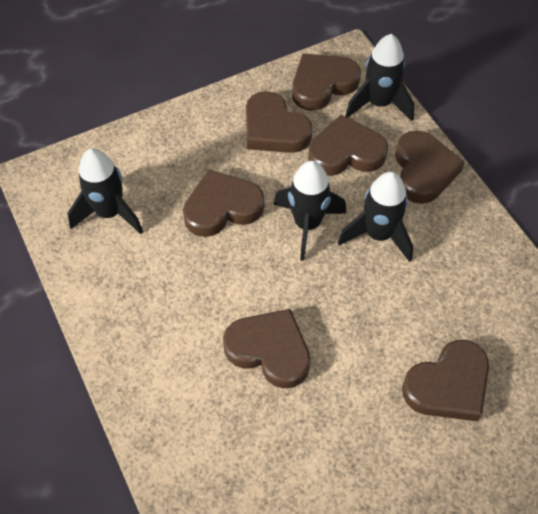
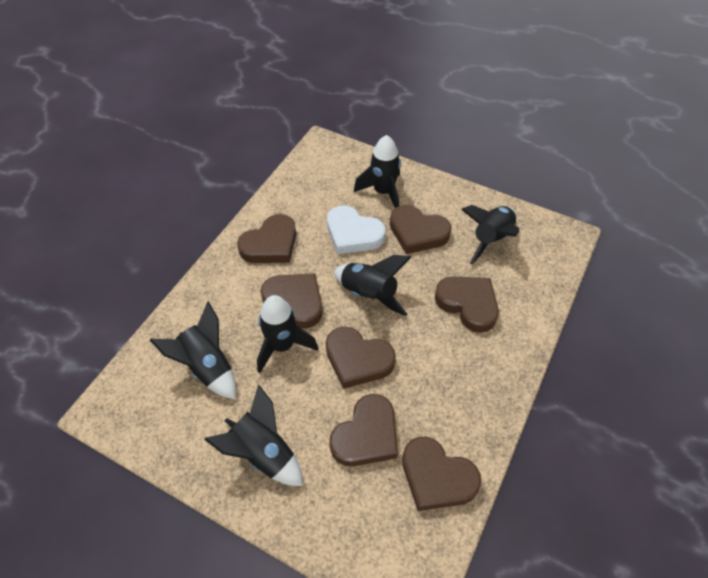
black rocket: 4 -> 6
white heart: 0 -> 1

